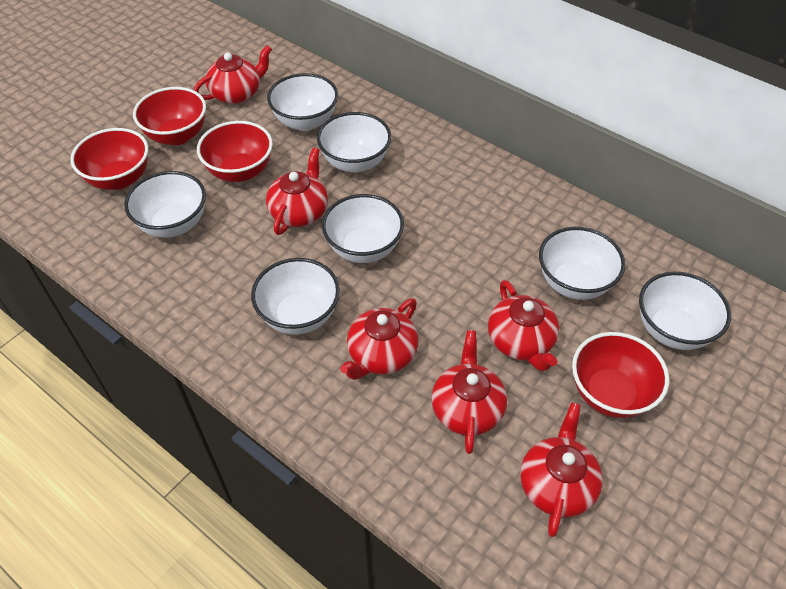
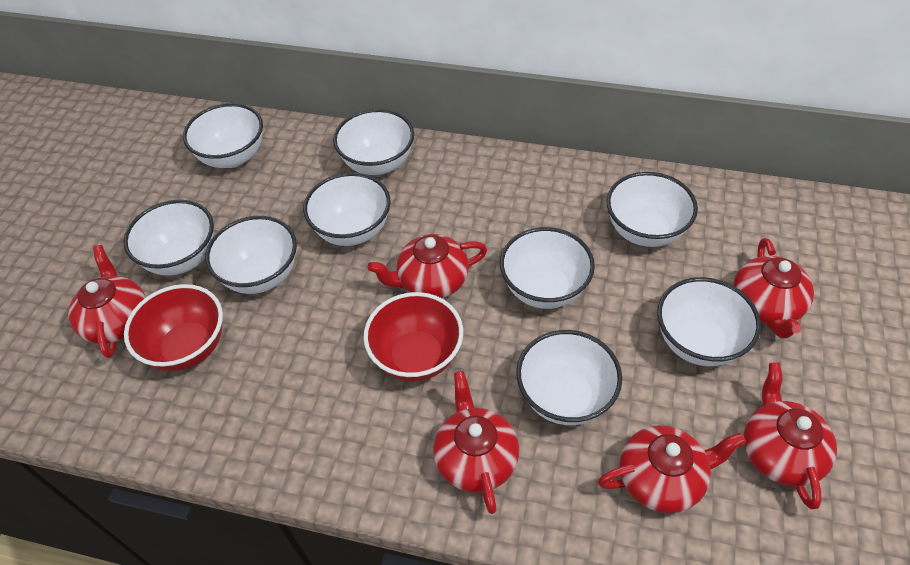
red bowl: 4 -> 2
white bowl: 7 -> 9

